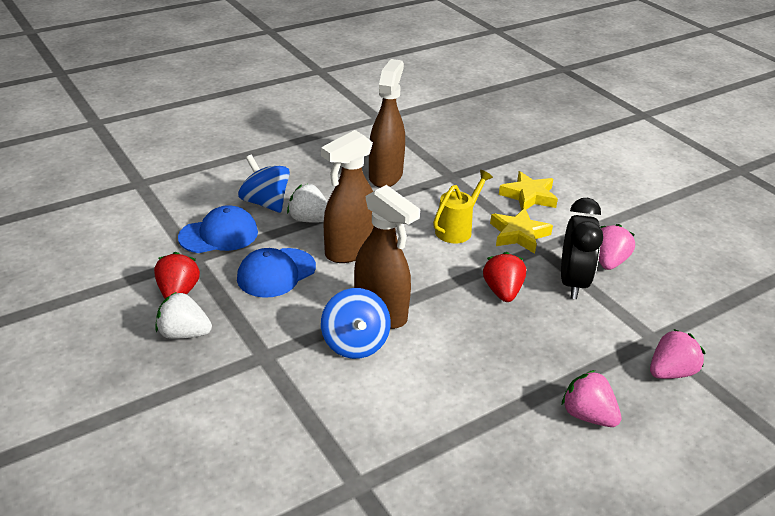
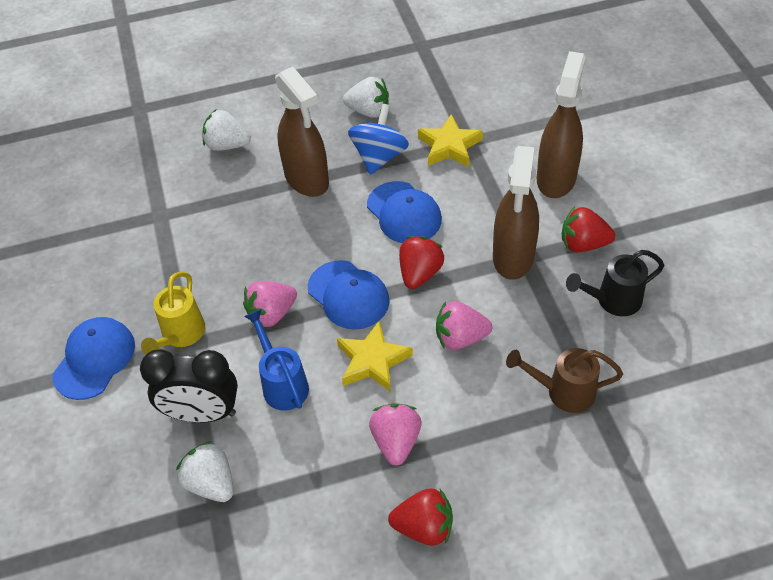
black watering can: 0 -> 1
blue cap: 2 -> 3
blue spinning top: 2 -> 1
blue watering can: 0 -> 1
brown watering can: 0 -> 1
red strawberry: 2 -> 3
white strawberry: 2 -> 3

